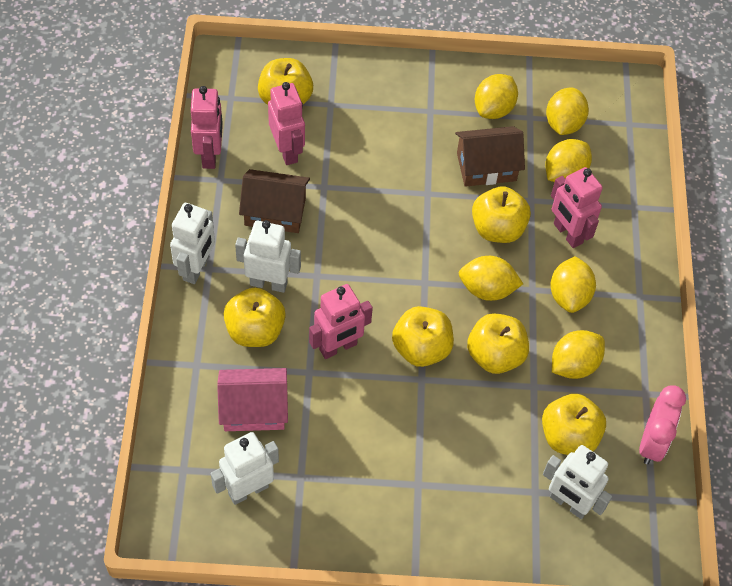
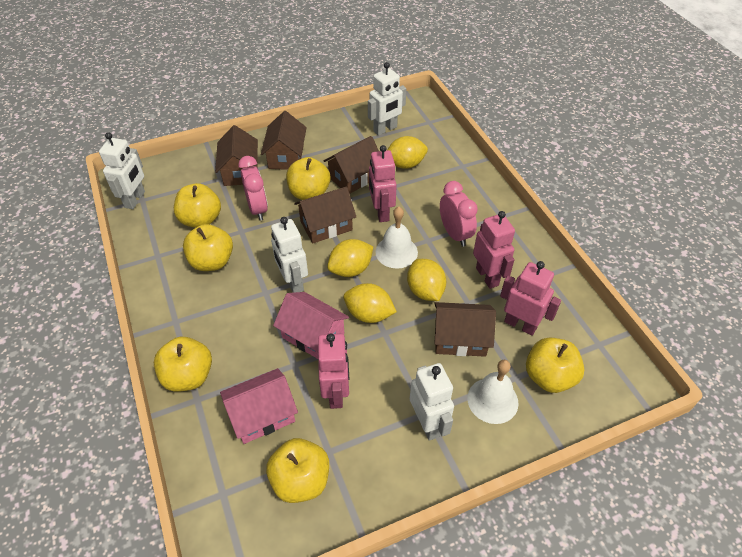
brown house: 2 -> 5
pink clock: 1 -> 2
pink house: 1 -> 2
white bell: 0 -> 2
yellow lemon: 6 -> 4

